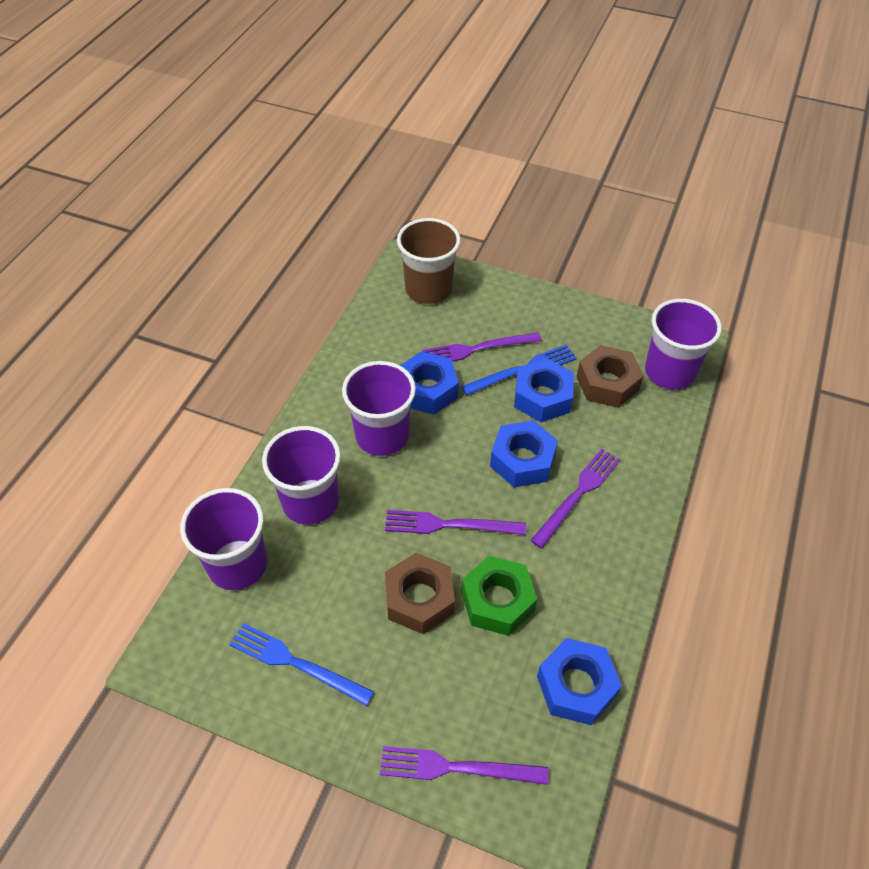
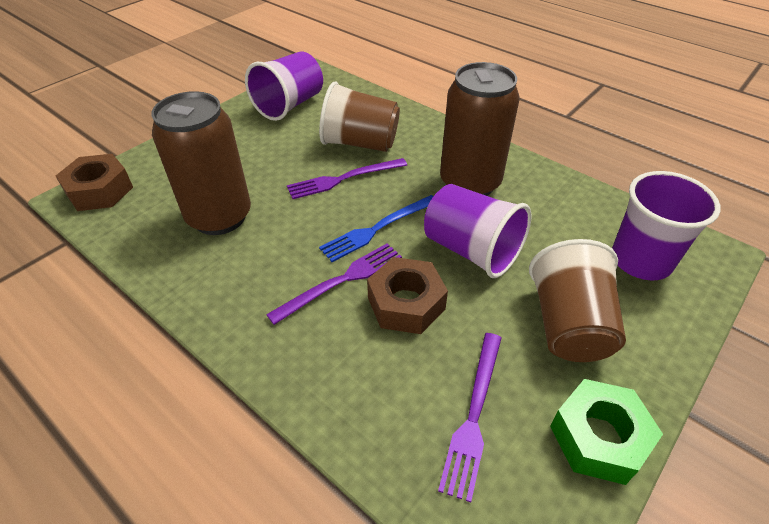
blue fork: 2 -> 1
blue nut: 4 -> 0
brown can: 0 -> 2
brown cup: 1 -> 2
purple cup: 4 -> 3
purple fork: 4 -> 3

